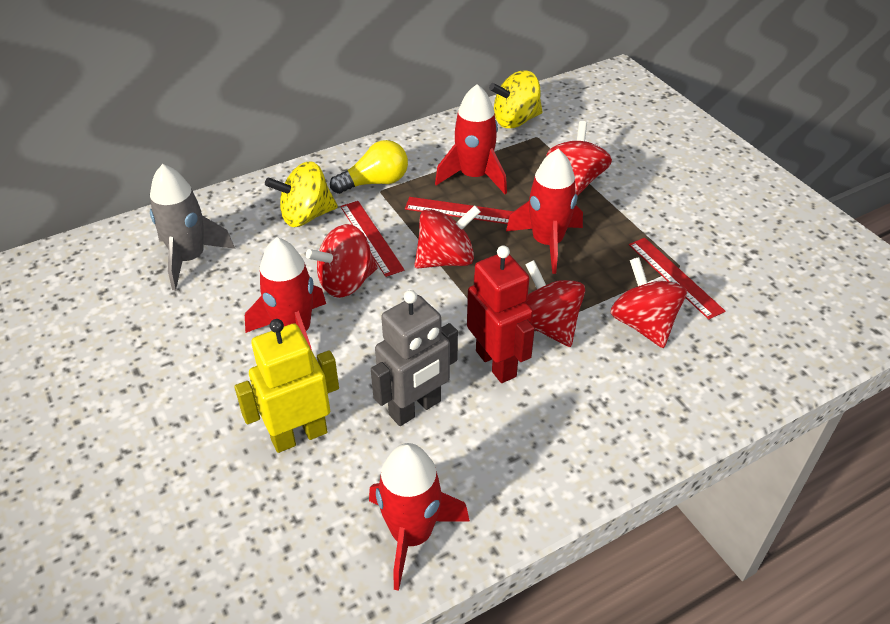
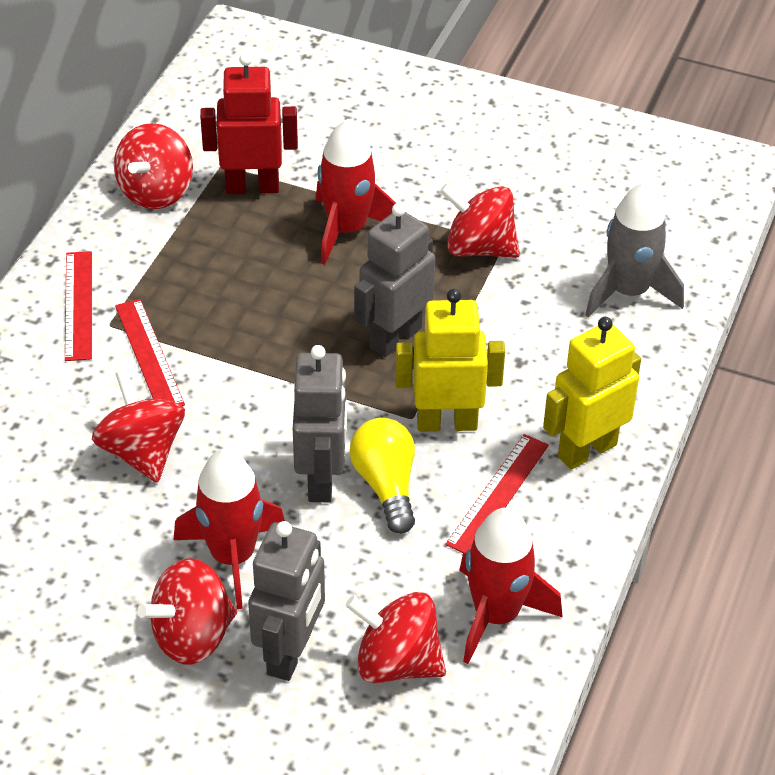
grey robot: 1 -> 3
red rocket: 4 -> 3
yellow robot: 1 -> 2
yellow spinning top: 2 -> 0

